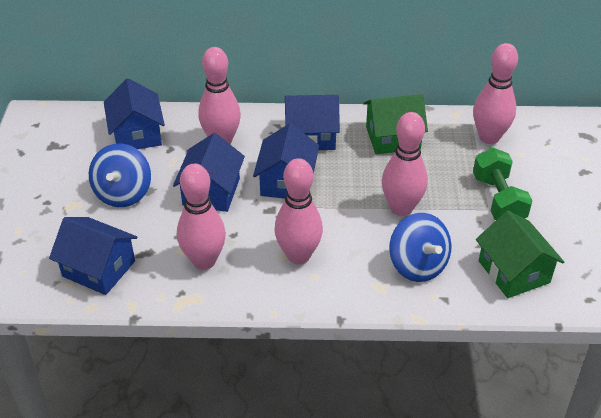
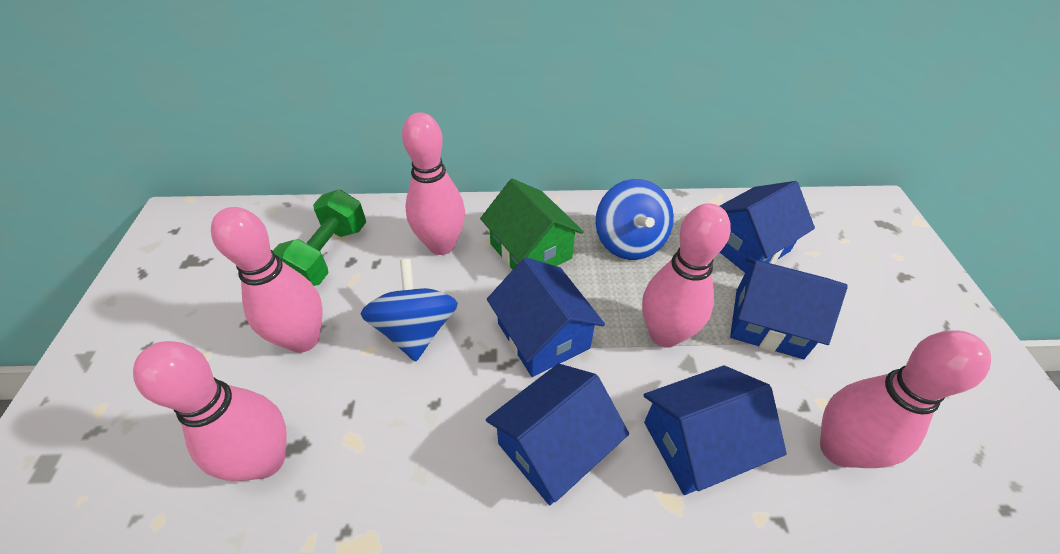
green house: 2 -> 1

